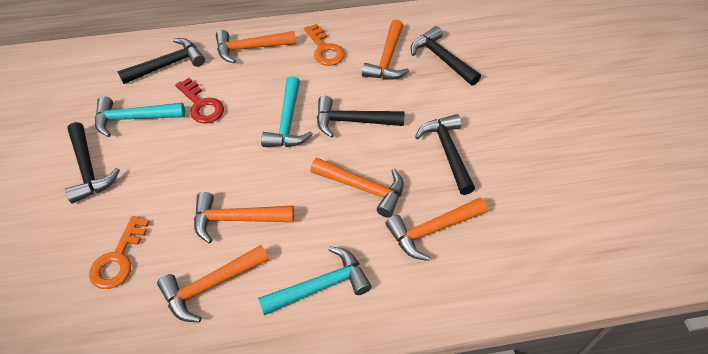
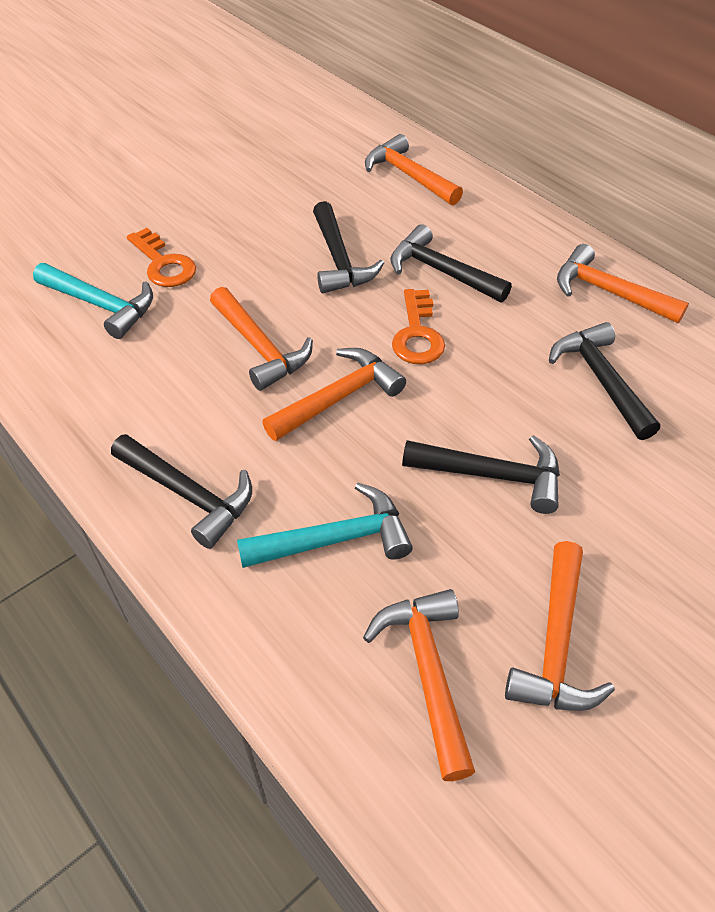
red key: 1 -> 0
turquoise hammer: 3 -> 2

